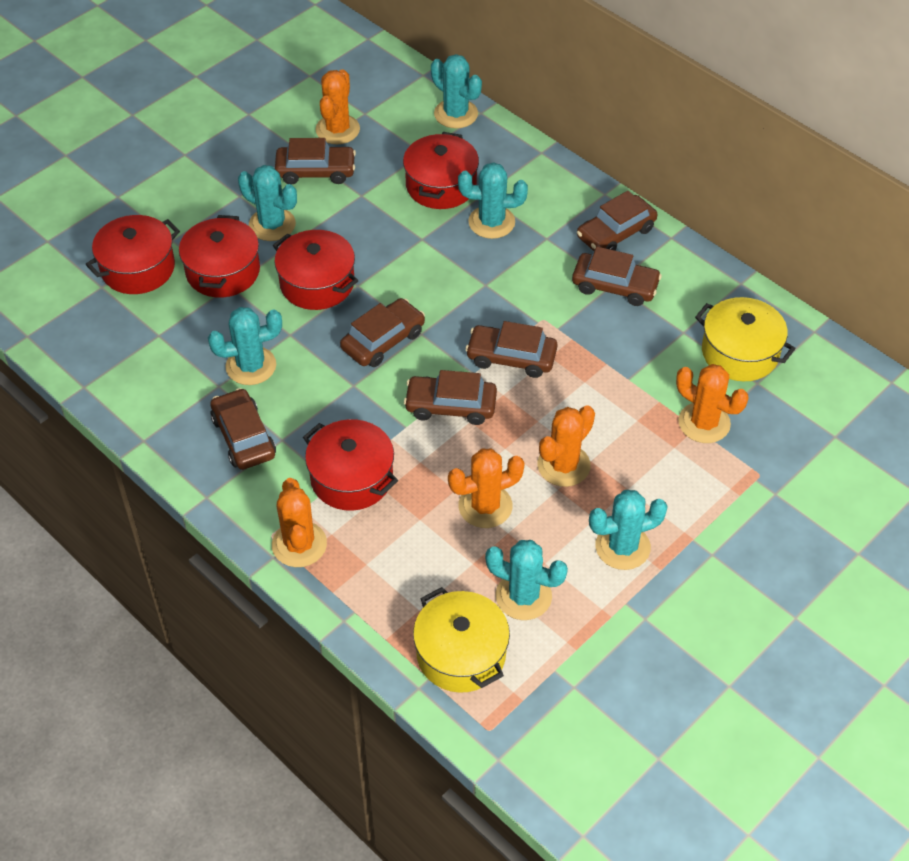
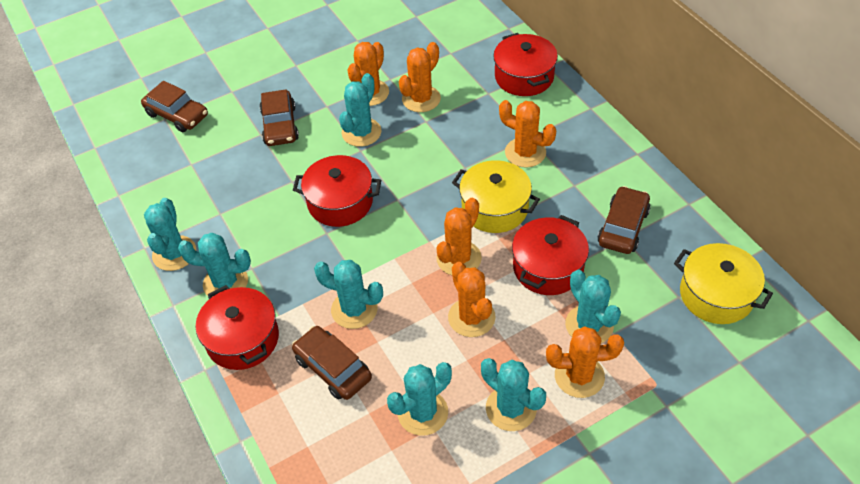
brown car: 7 -> 4
orange cactus: 5 -> 6
red pot: 5 -> 4
turquoise cactus: 6 -> 7

